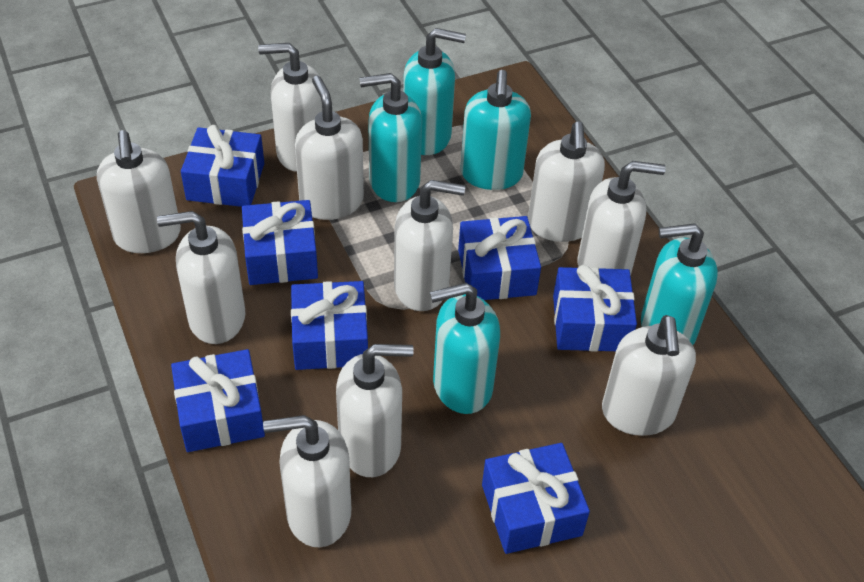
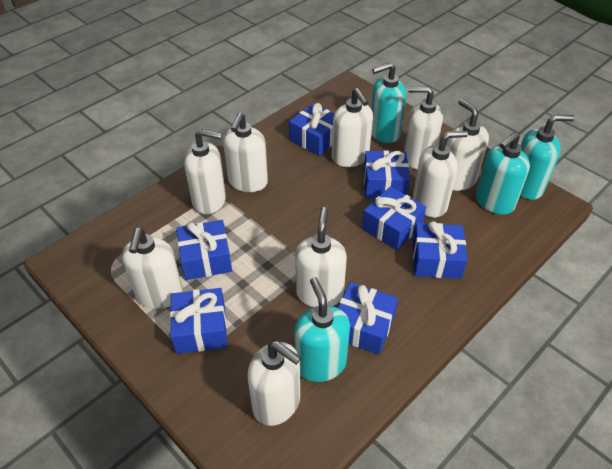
turquoise soap dispenser: 5 -> 4
white soap dispenser: 10 -> 9

